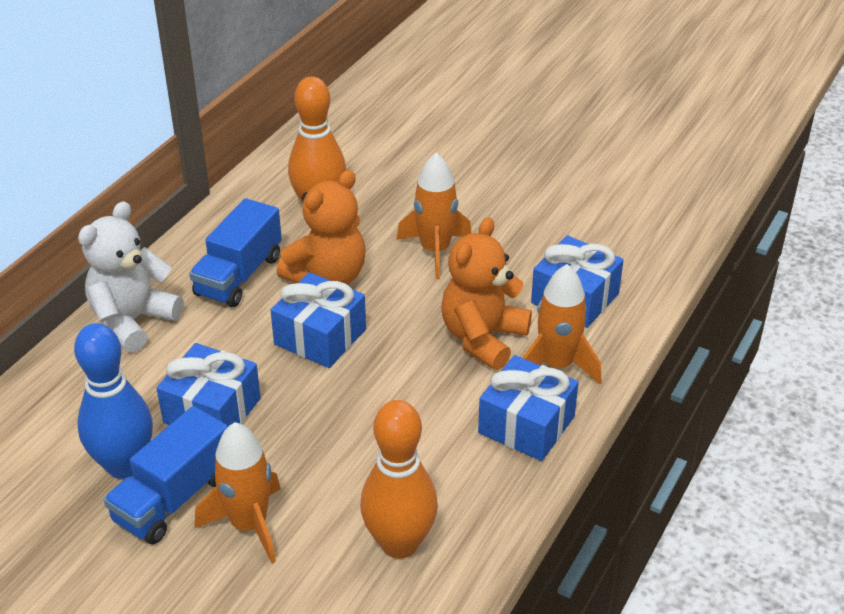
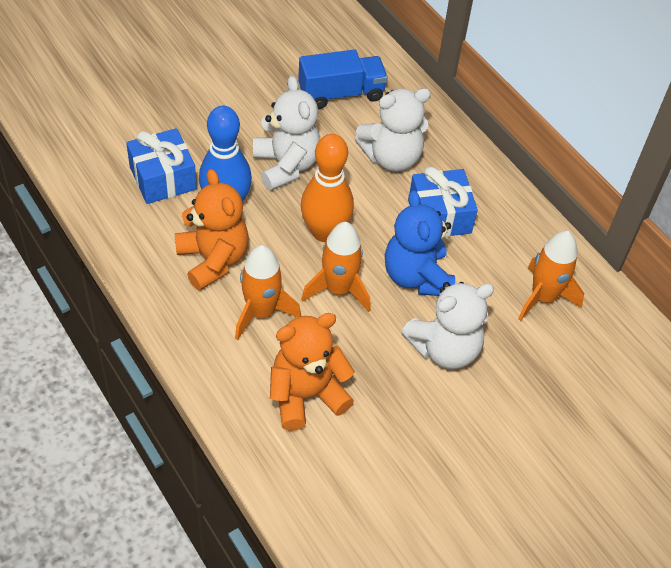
blue gift: 4 -> 2
blue teddy bear: 0 -> 1
blue truck: 2 -> 1
orange bowling pin: 2 -> 1
white teddy bear: 1 -> 3

